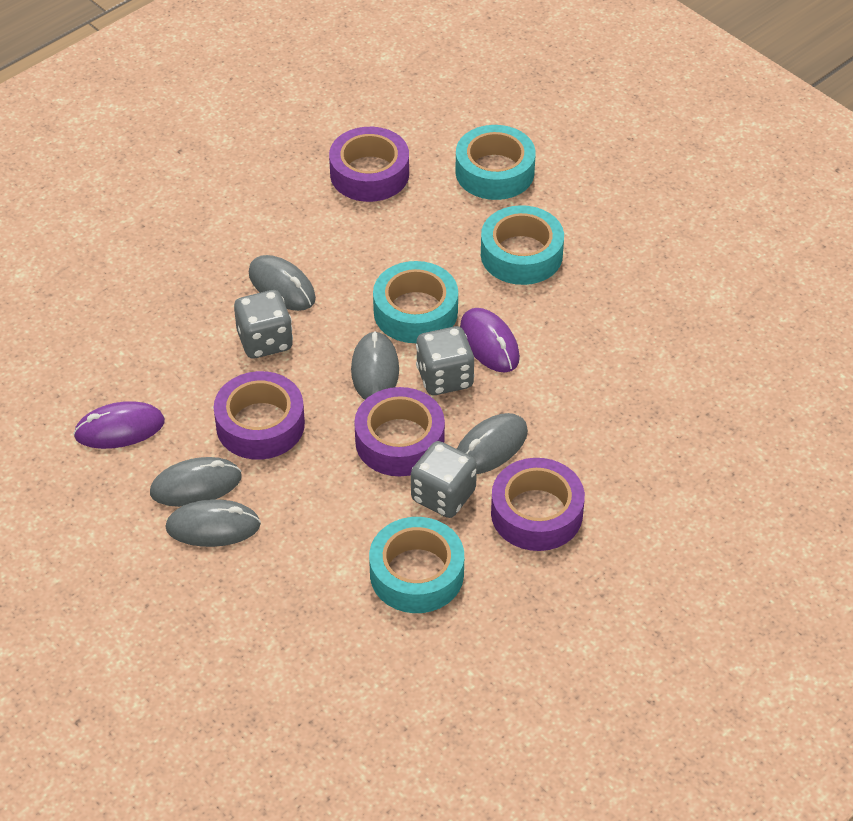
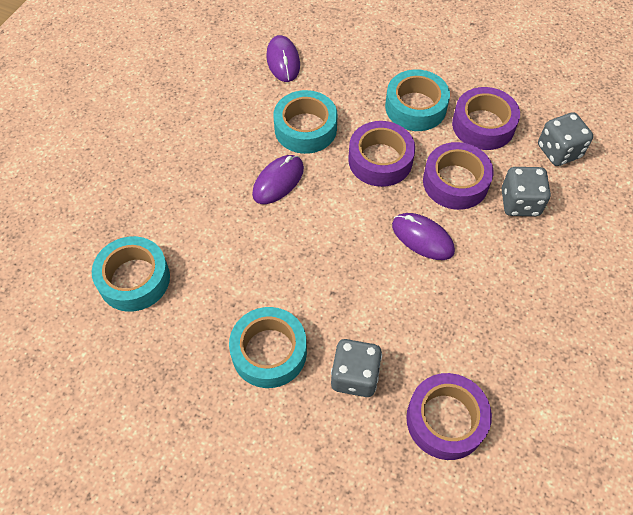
grey mouse: 5 -> 0
purple mouse: 2 -> 3

